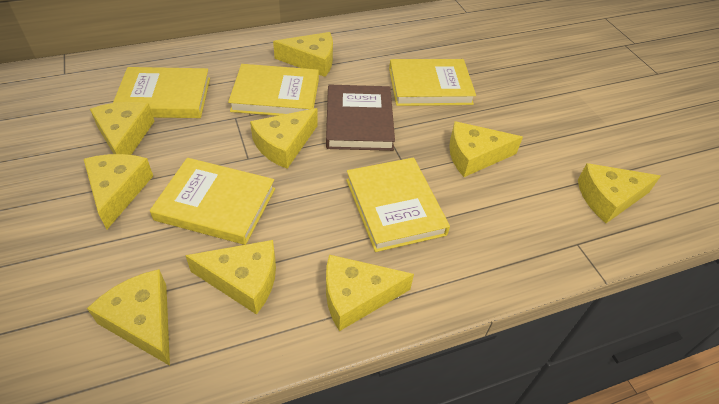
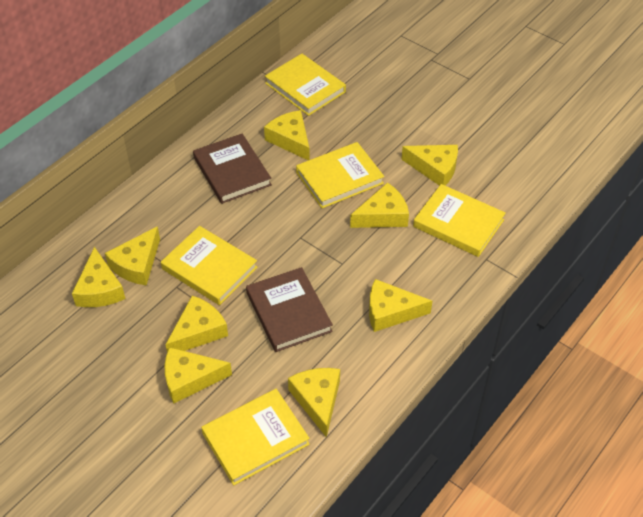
brown book: 1 -> 2

